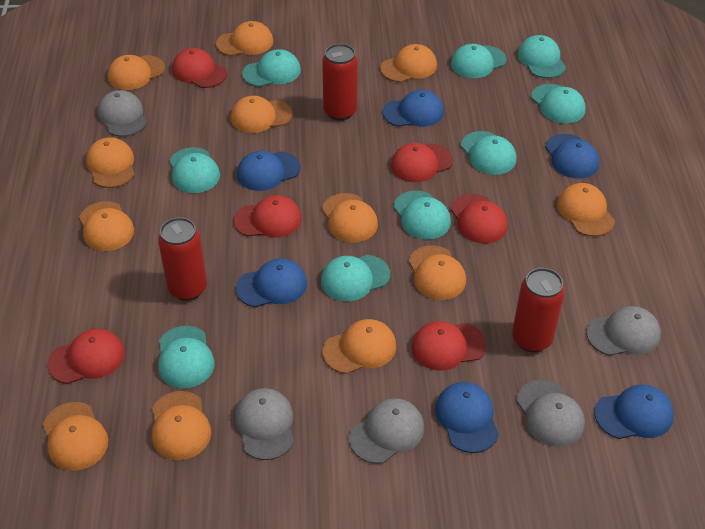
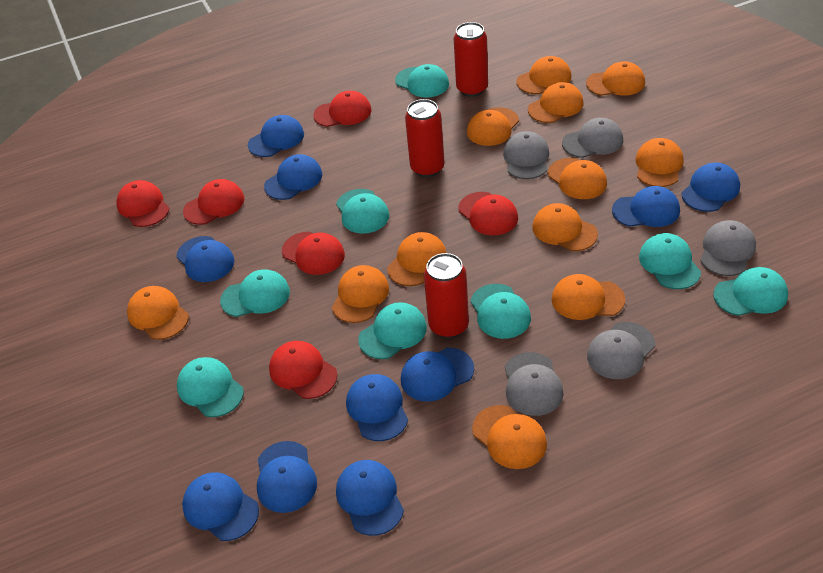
blue cap: 6 -> 10
turquoise cap: 9 -> 8

